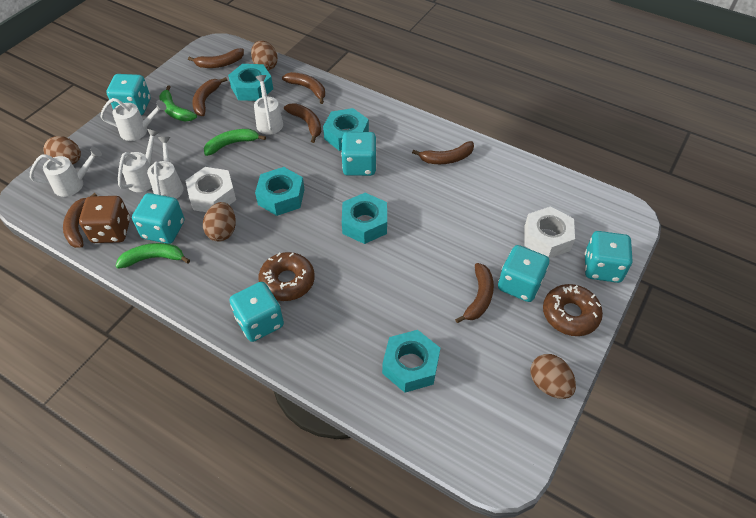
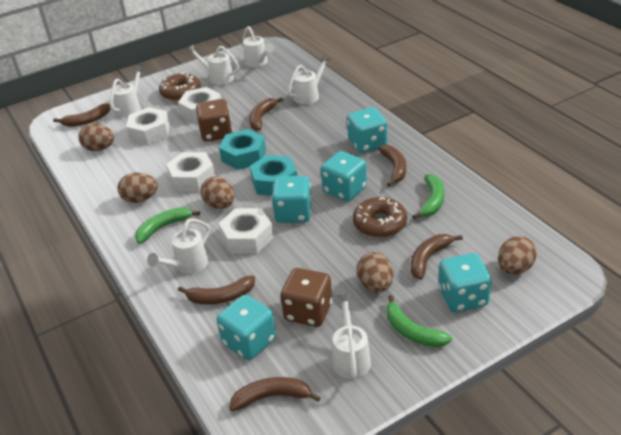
brown banana: 7 -> 6
brown dice: 1 -> 2
brown egg: 4 -> 5
turquoise dice: 6 -> 5
turquoise nut: 5 -> 2
white nut: 2 -> 4
white watering can: 5 -> 6

